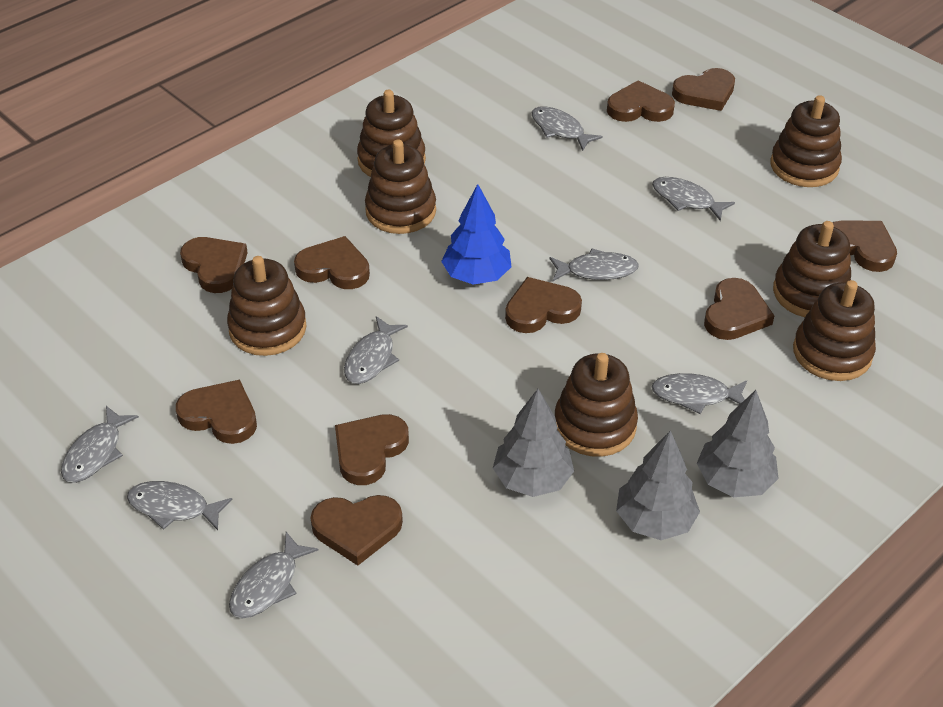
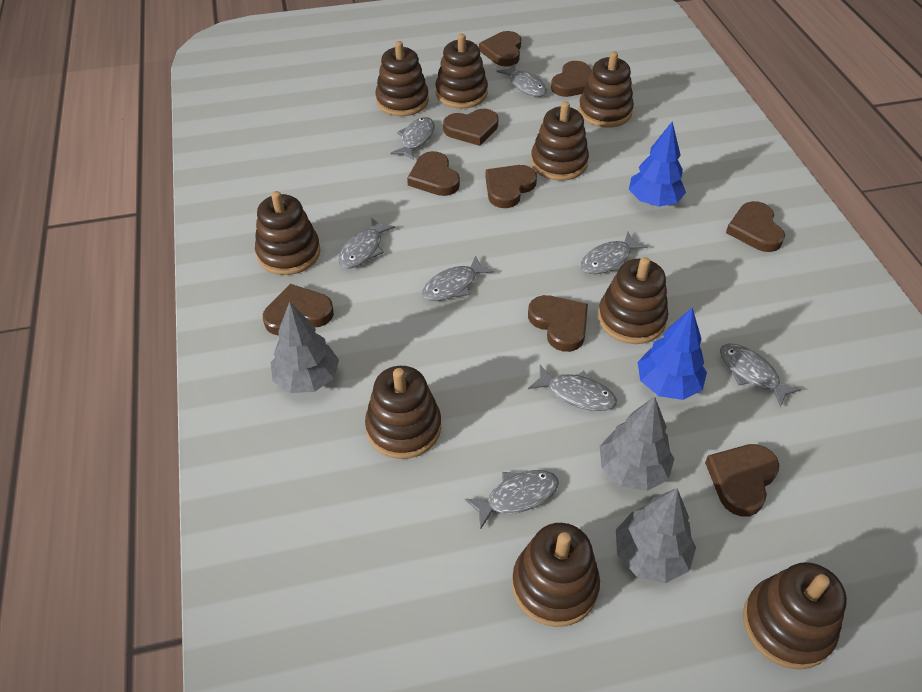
blue tree: 1 -> 2
brown heart: 10 -> 9
brown stacking toy: 7 -> 9

